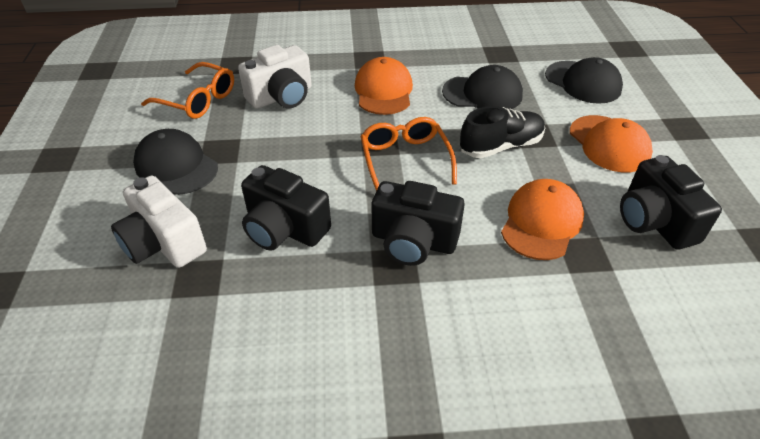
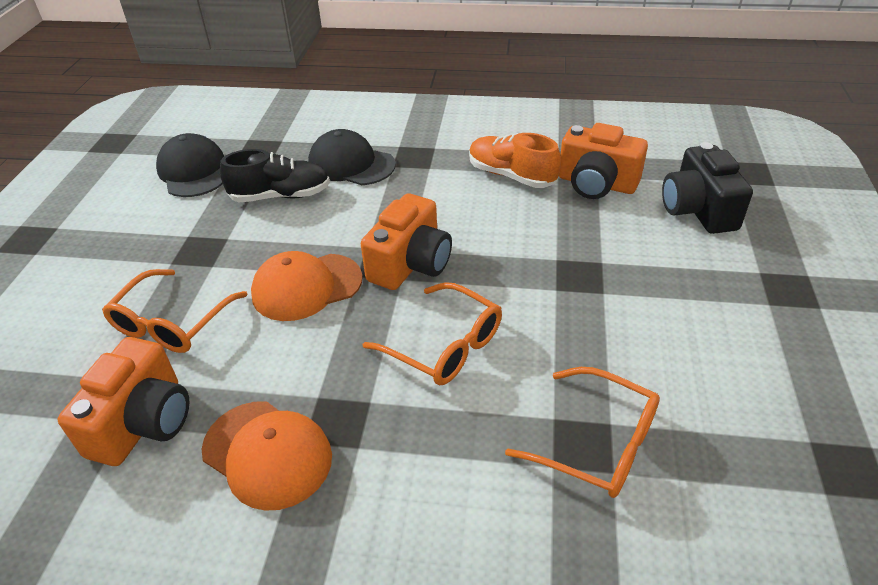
black camera: 3 -> 1
black cap: 3 -> 2
orange camera: 0 -> 3
orange cap: 3 -> 2
orange glasses: 2 -> 3
orange shoe: 0 -> 1
white camera: 2 -> 0

